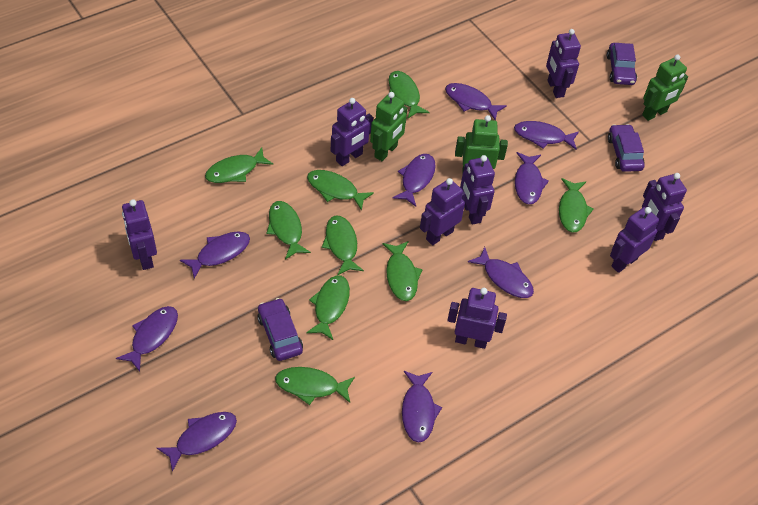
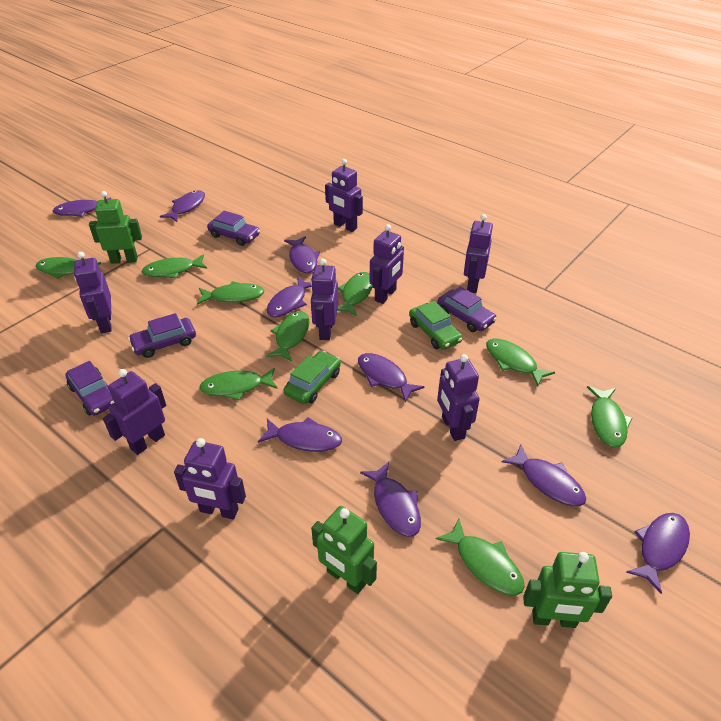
green car: 0 -> 2
purple car: 3 -> 4

